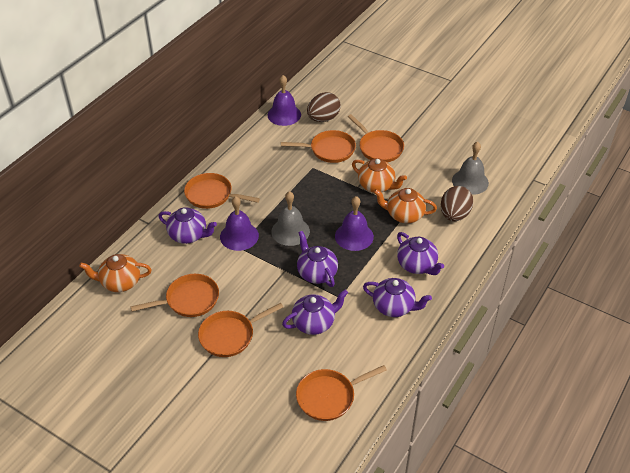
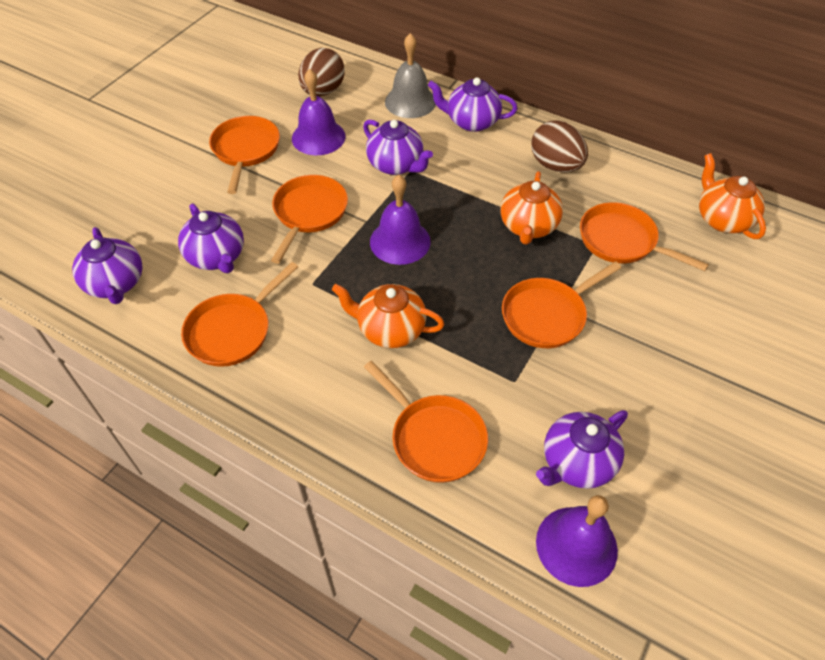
grey bell: 2 -> 1

